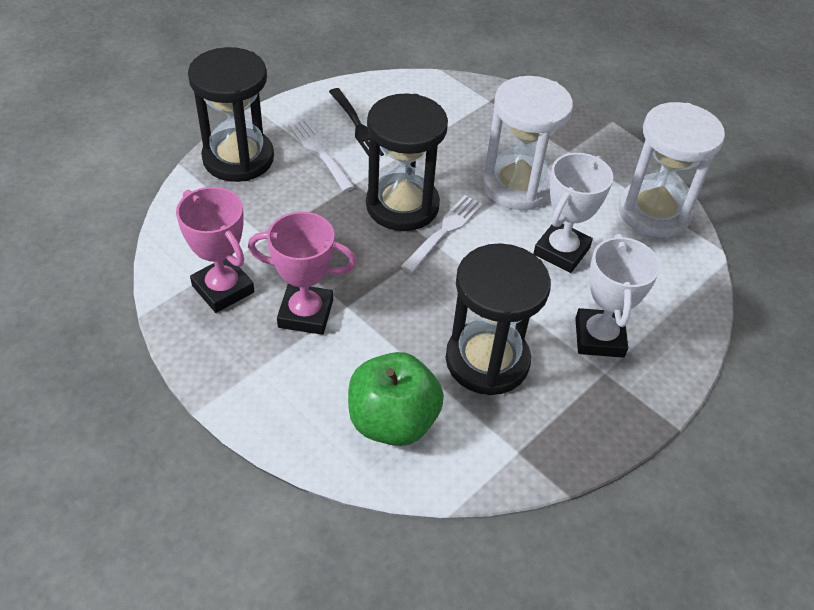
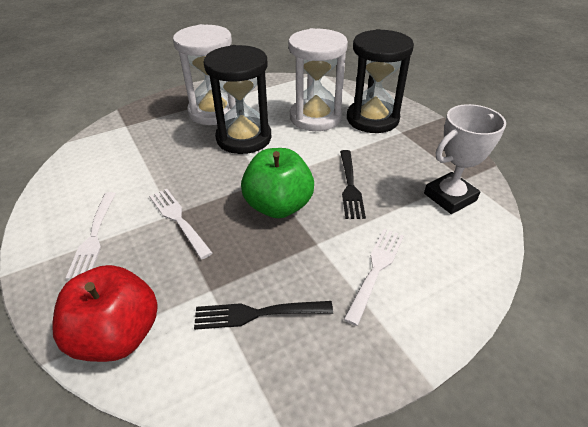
black fork: 1 -> 2
black hourglass: 3 -> 2
pink trophy: 2 -> 0
red apple: 0 -> 1
white fork: 2 -> 3
white trophy: 2 -> 1

